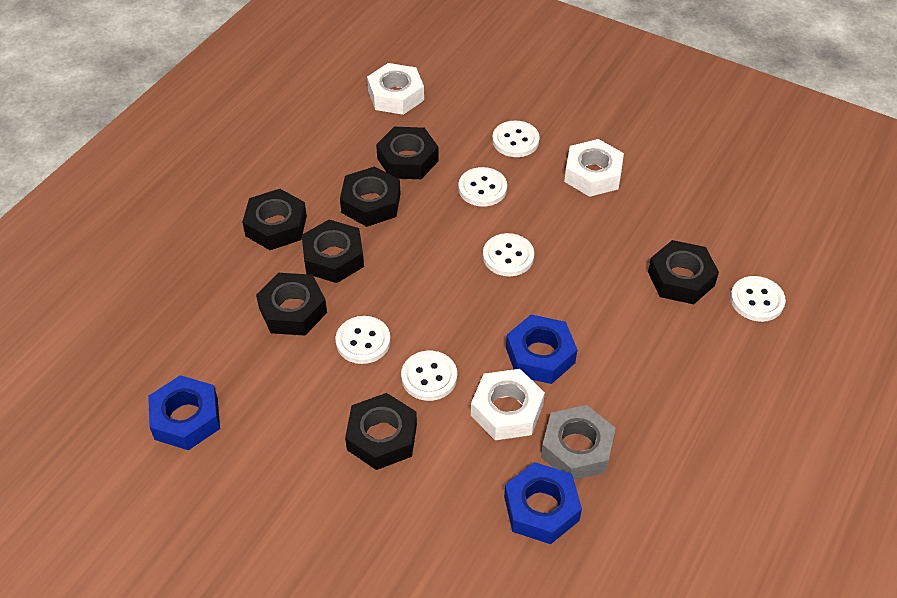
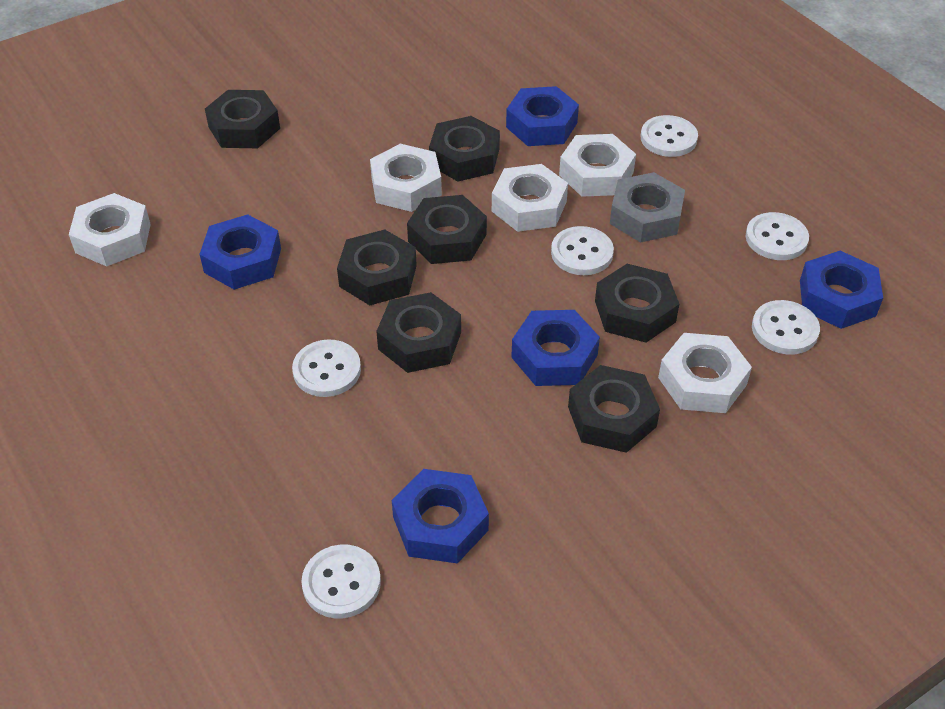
blue nut: 3 -> 5
white nut: 3 -> 5

